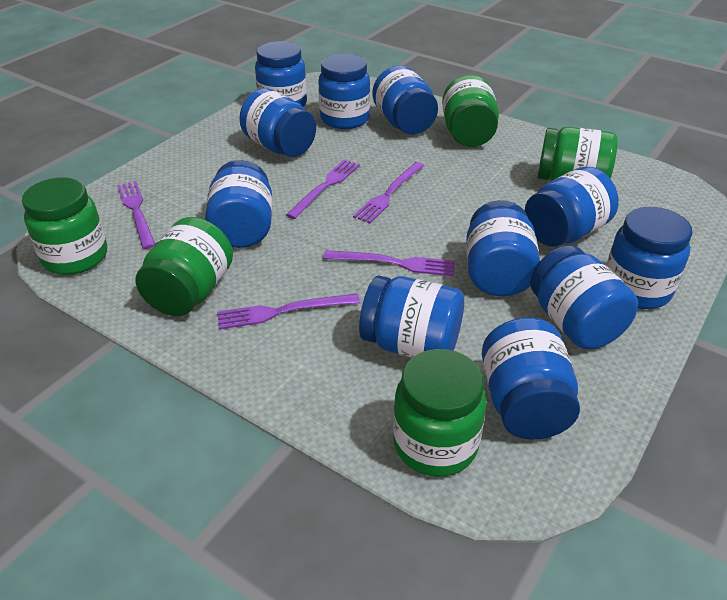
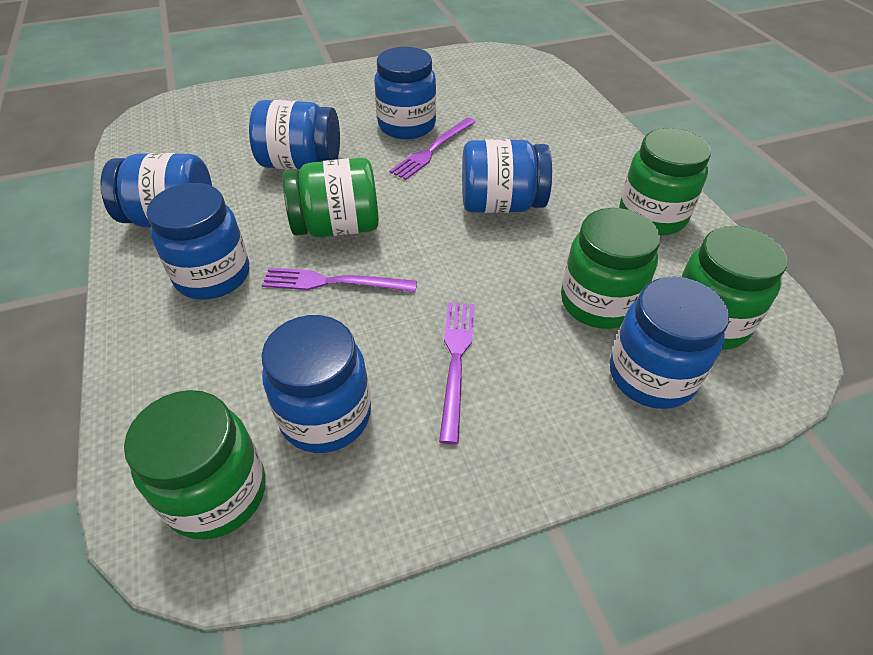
blue jar: 11 -> 7
purple fork: 5 -> 3

